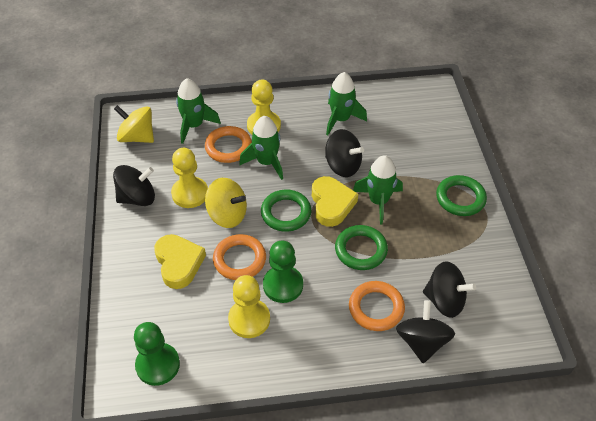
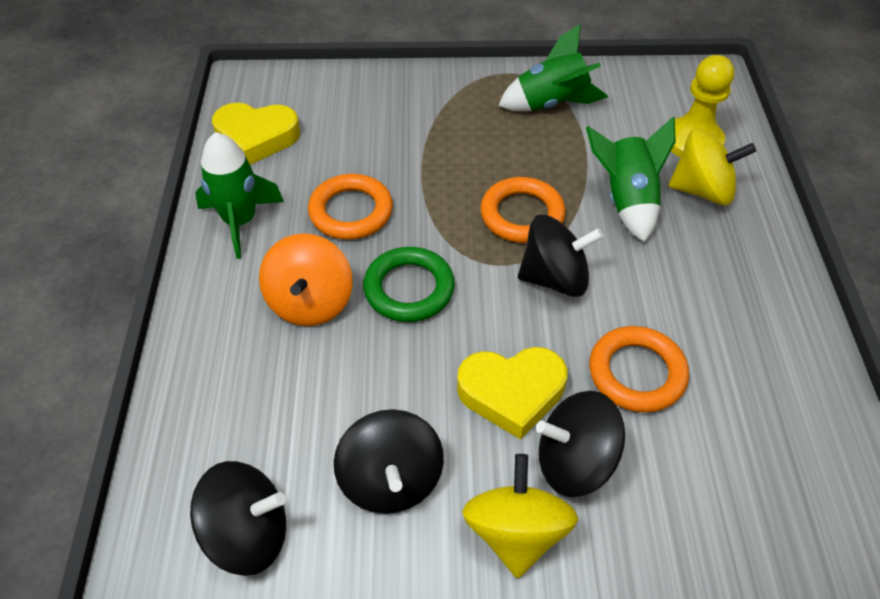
green pawn: 2 -> 0
green ring: 3 -> 1
green rocket: 4 -> 3
orange spinning top: 0 -> 1
yellow pawn: 3 -> 1

